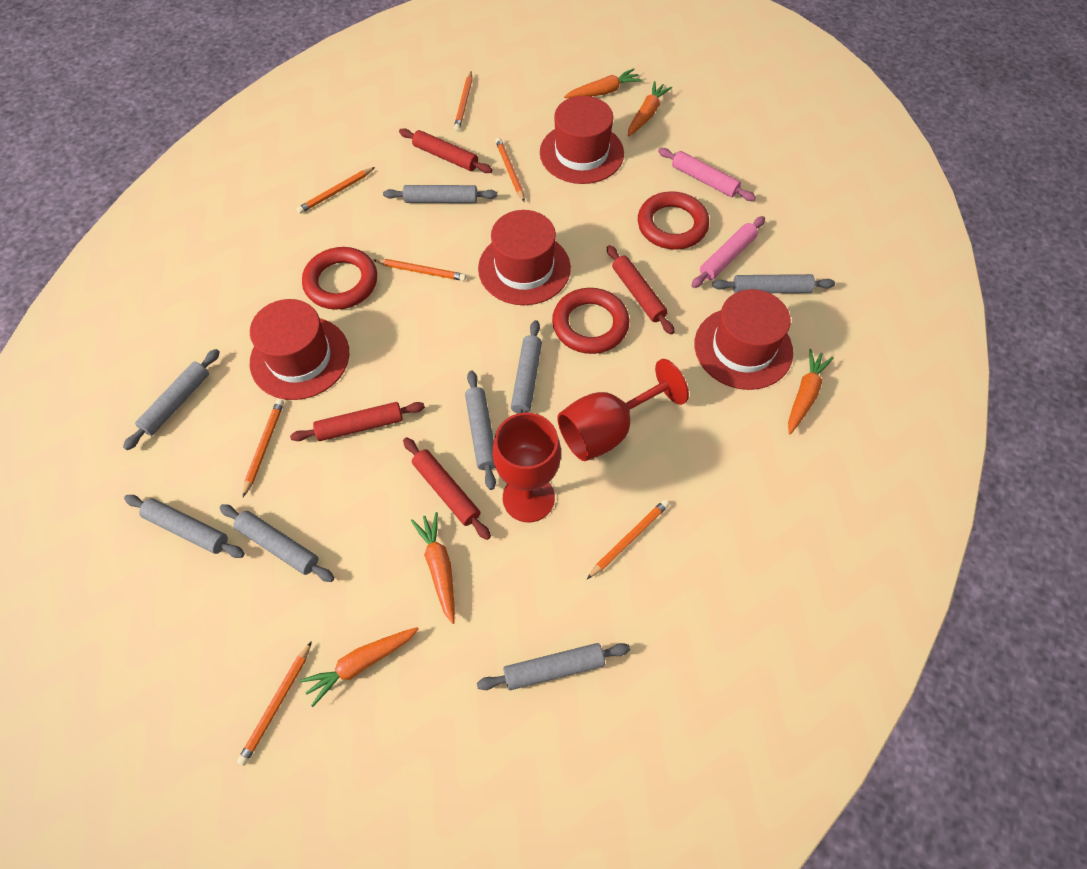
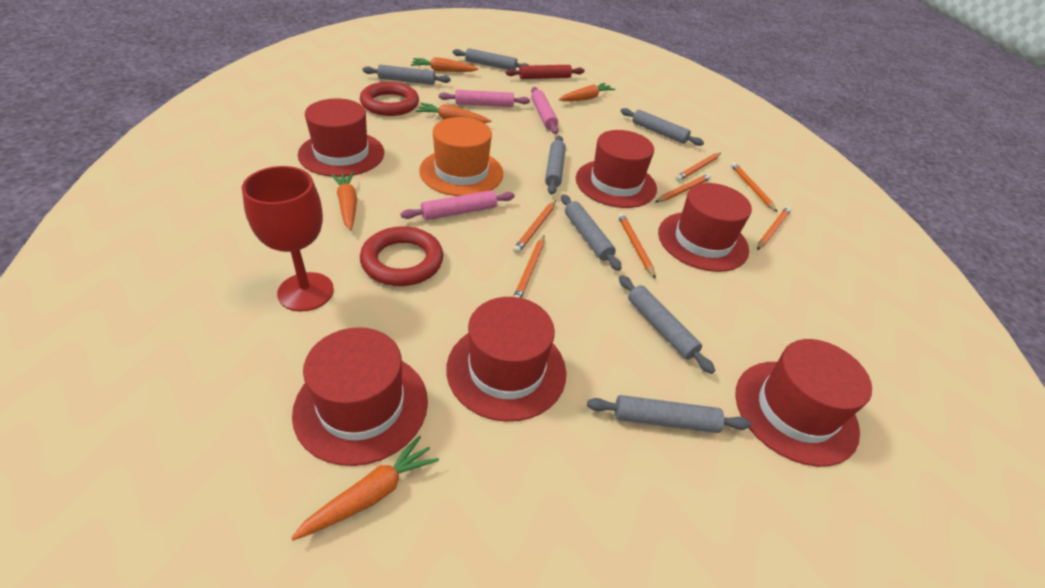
grey rolling pin: 8 -> 7
orange hat: 0 -> 1
pink rolling pin: 2 -> 3
red goblet: 2 -> 1
red hat: 4 -> 6
red ring: 3 -> 2
red rolling pin: 4 -> 1

